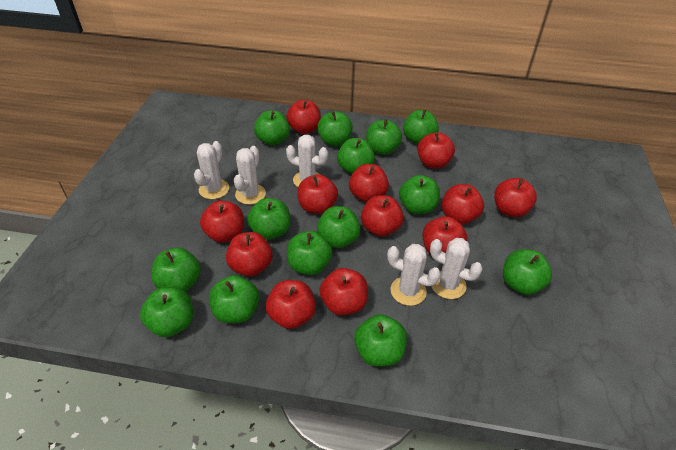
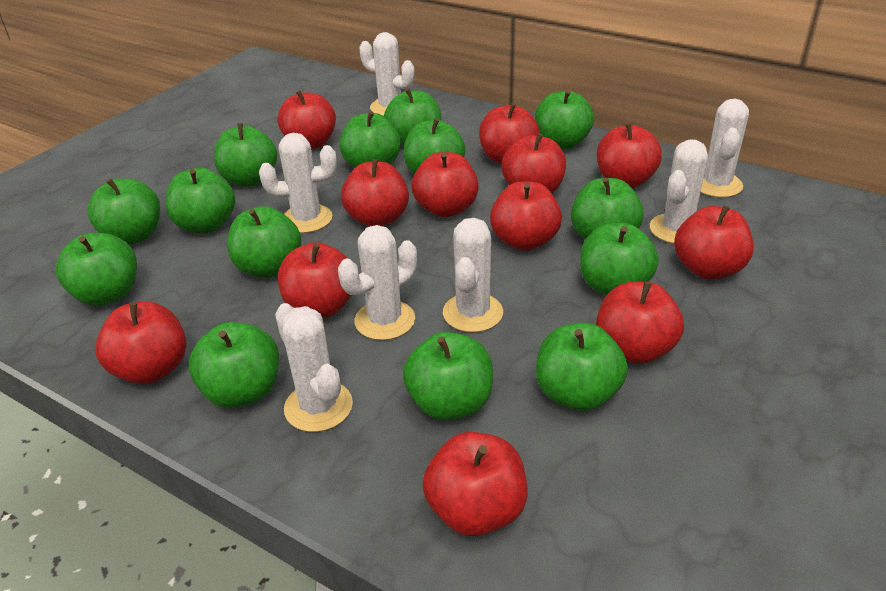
white cactus: 5 -> 7

